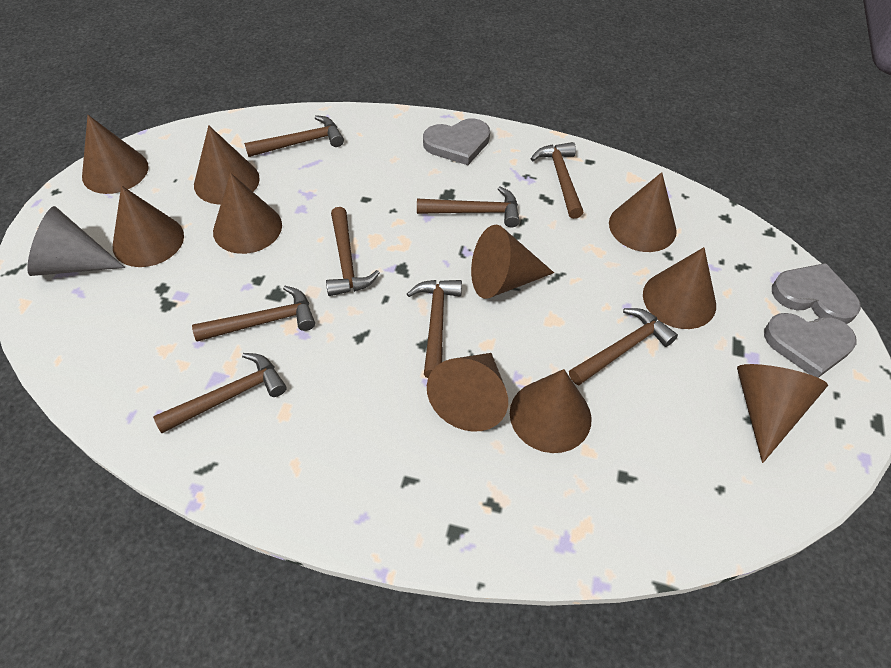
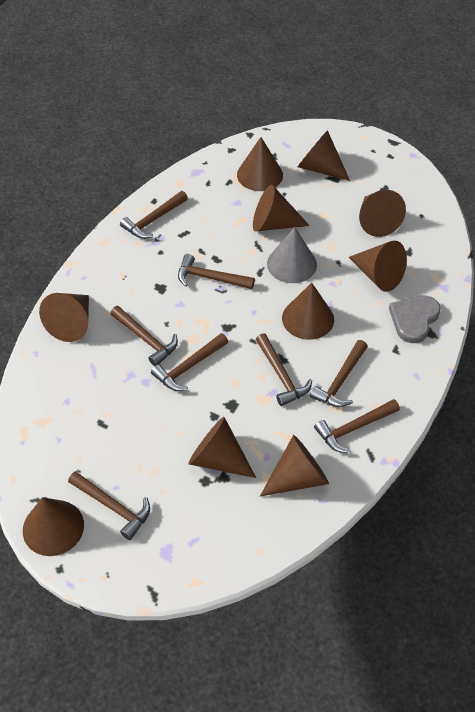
grey heart: 3 -> 1

